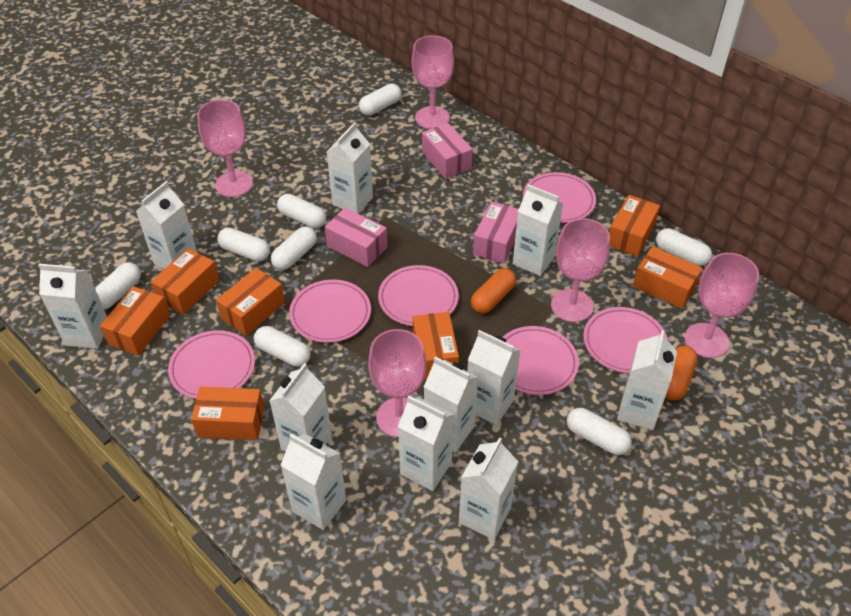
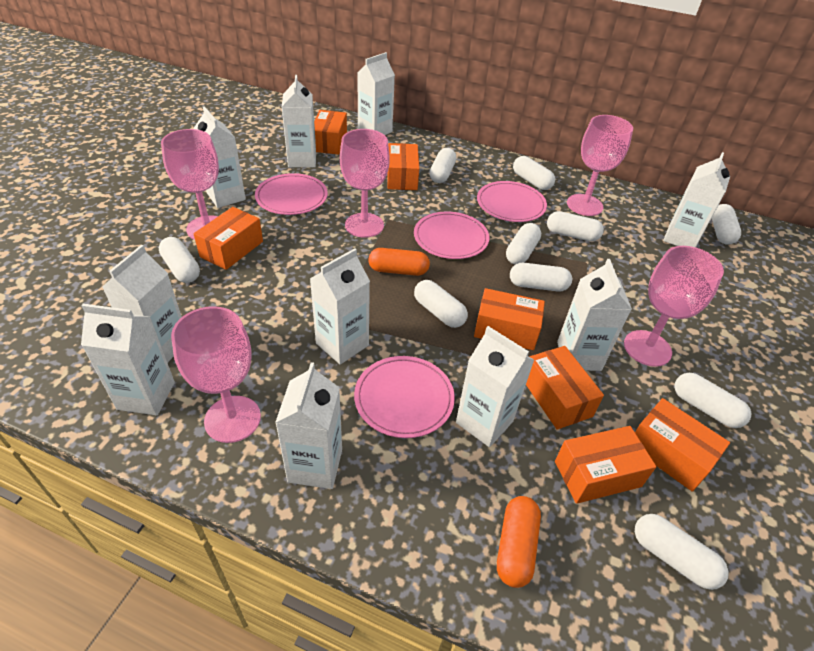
pink box: 3 -> 0
pink plate: 6 -> 4
white capsule: 8 -> 10
white carton: 11 -> 10

